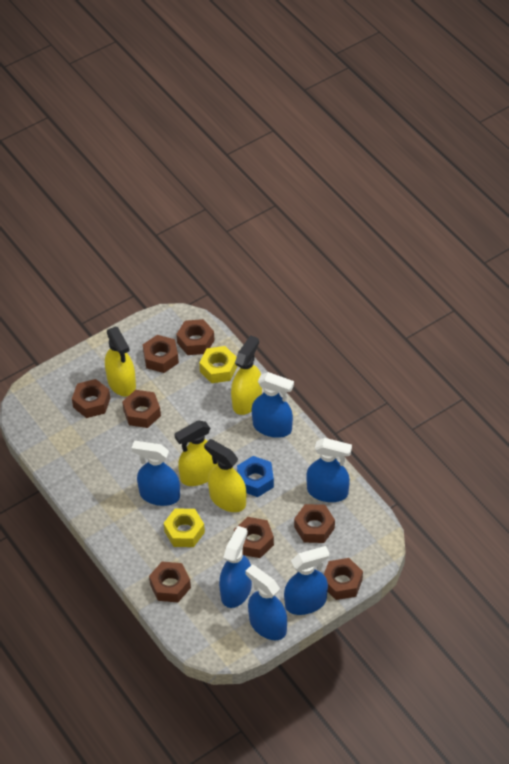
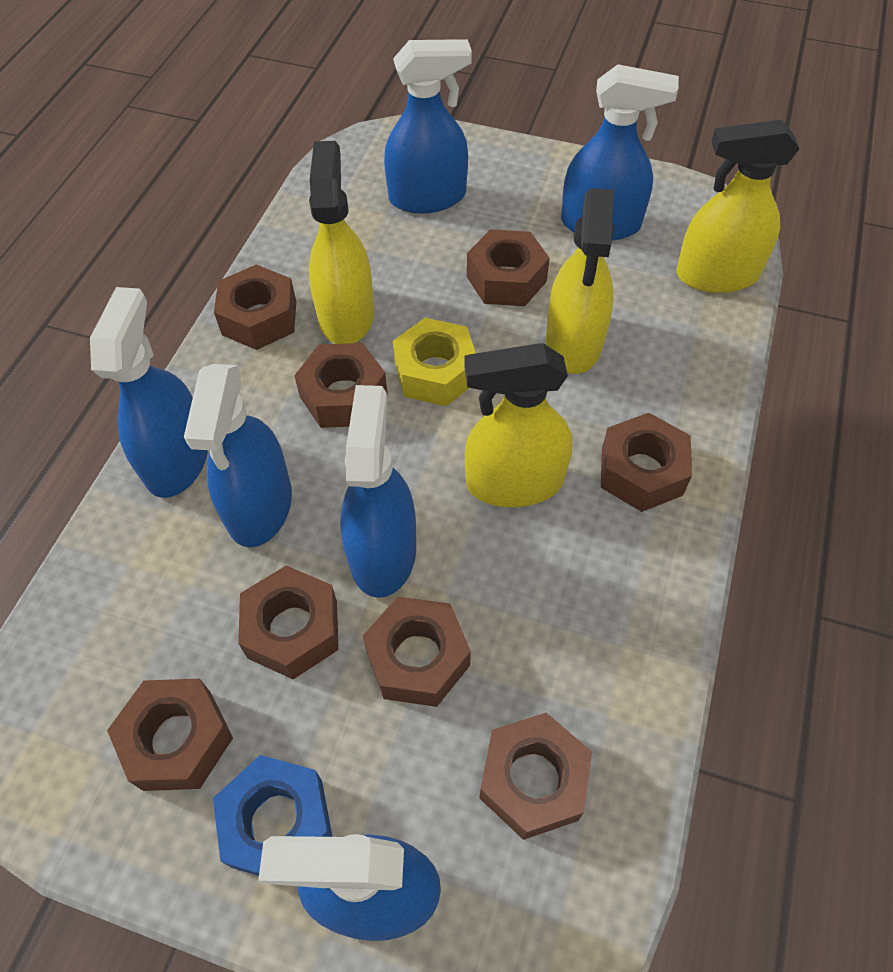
yellow nut: 2 -> 1

